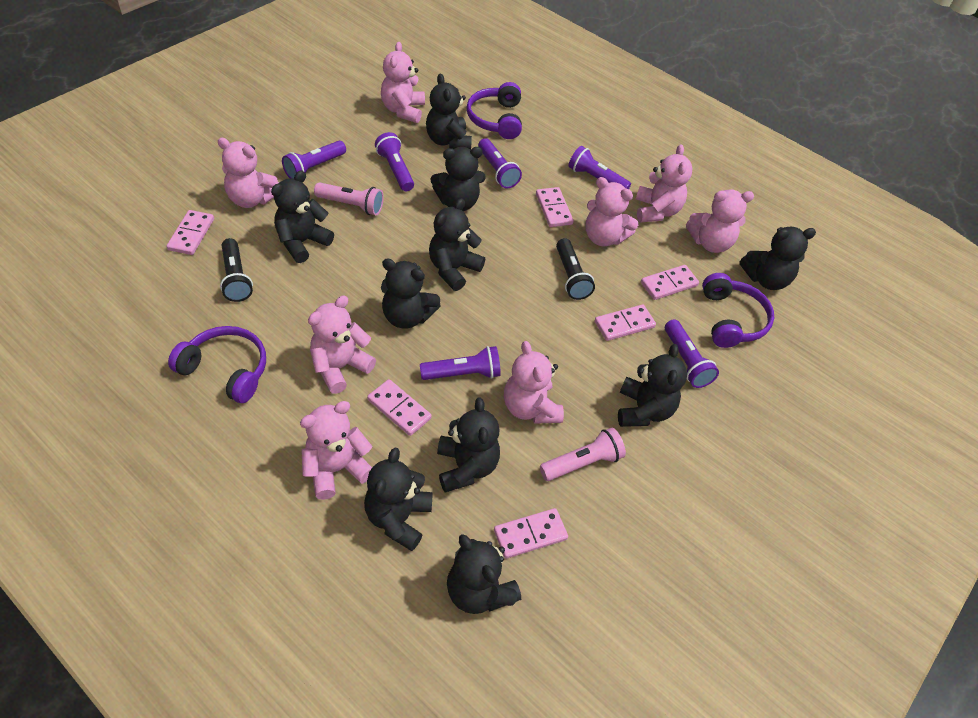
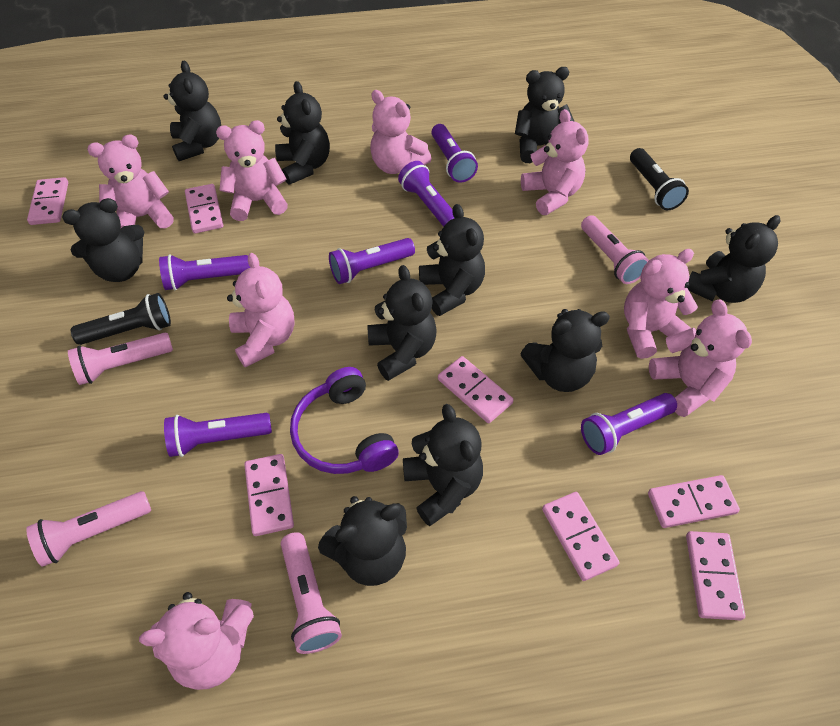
pink domino: 6 -> 7
pink flashlight: 2 -> 4
purple headphones: 3 -> 1

